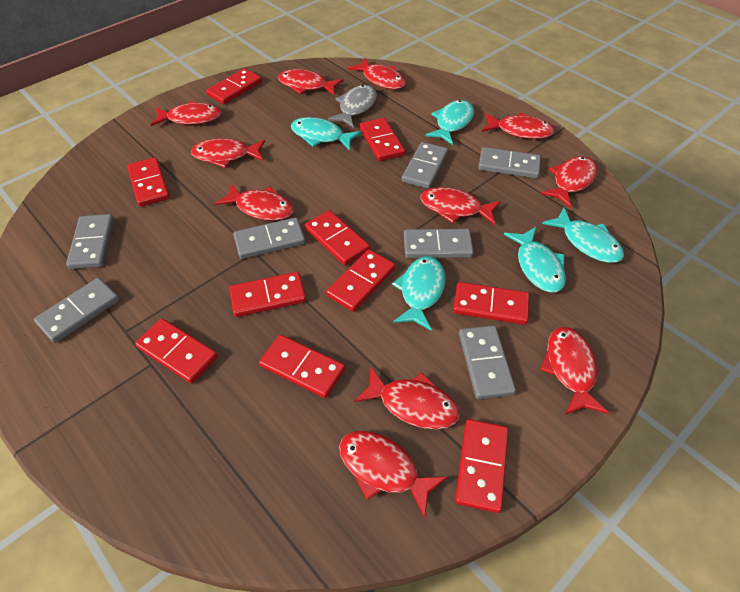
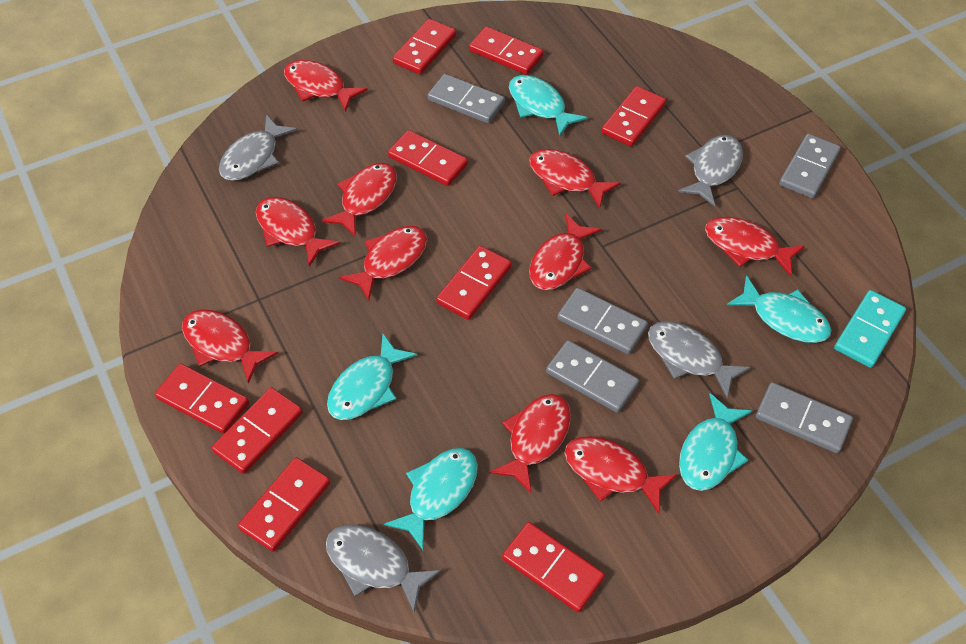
grey domino: 7 -> 5
grey fish: 1 -> 4
red domino: 10 -> 9
red fish: 11 -> 10
turquoise domino: 0 -> 1

